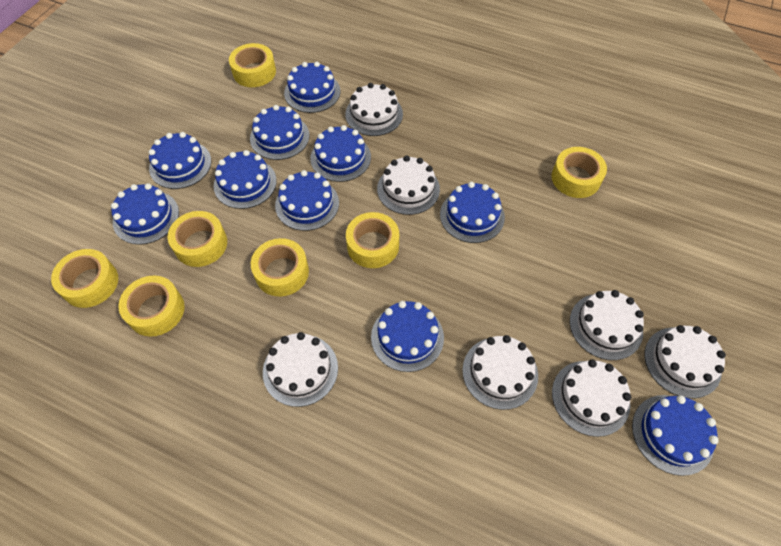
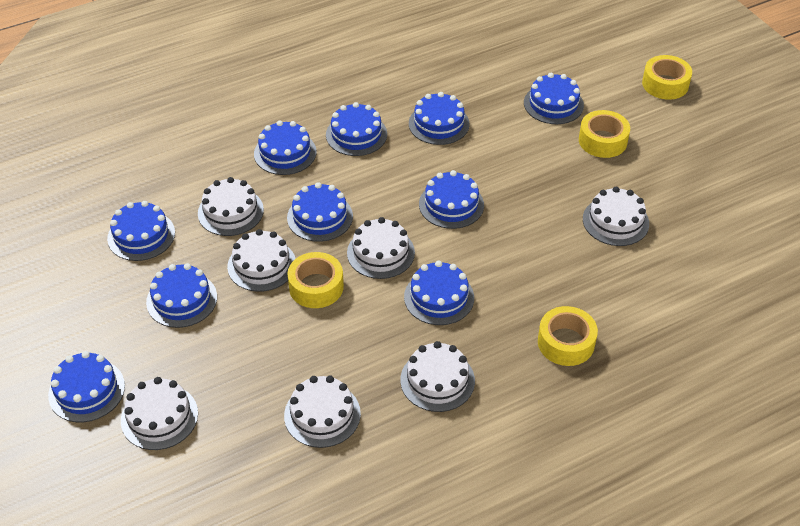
yellow tape: 7 -> 4

